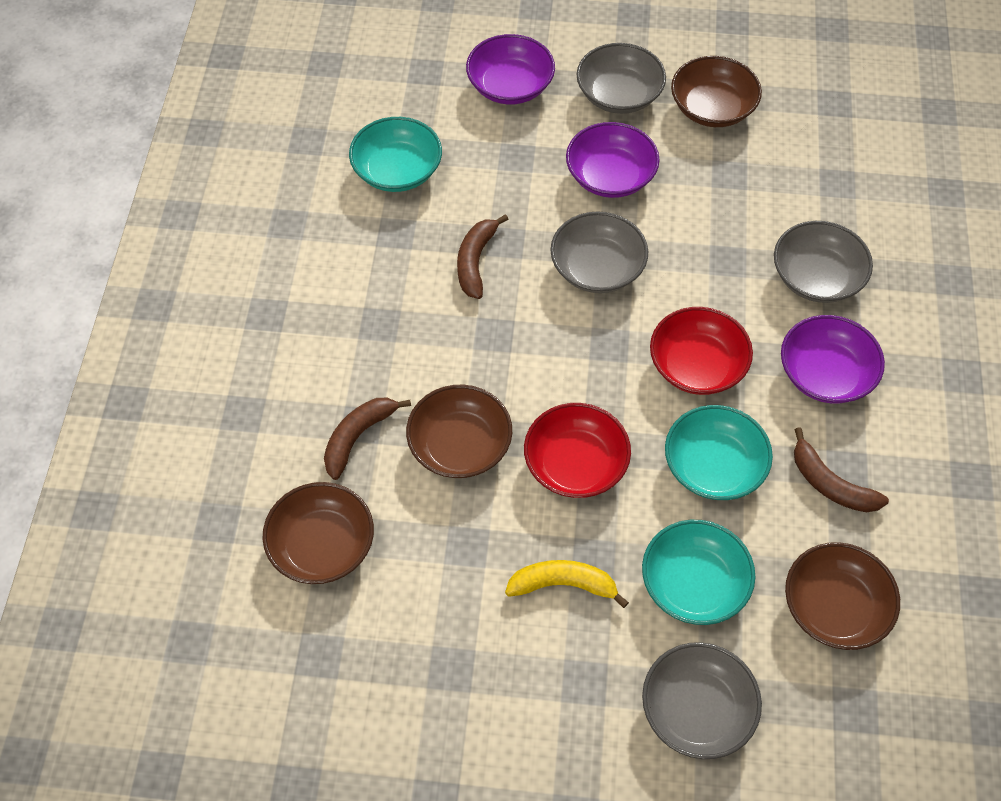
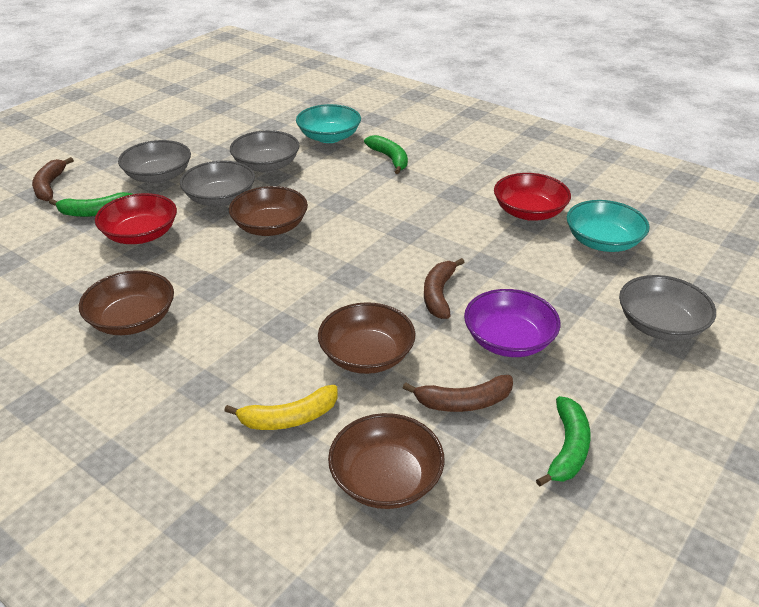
green banana: 0 -> 3
purple bowl: 3 -> 1
turquoise bowl: 3 -> 2

